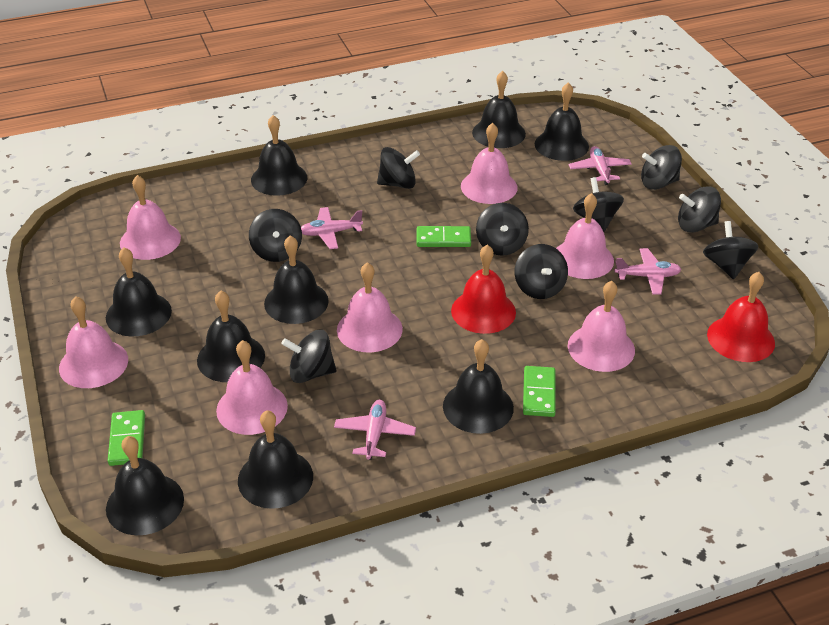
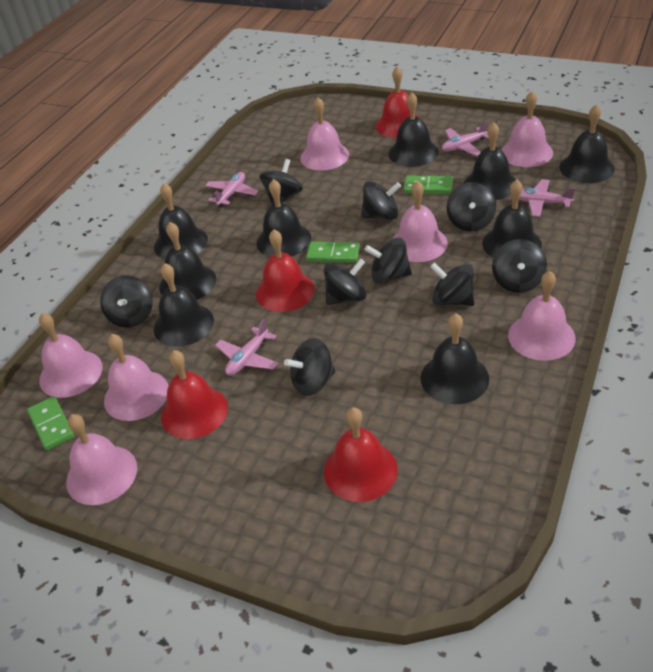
red bell: 2 -> 4

